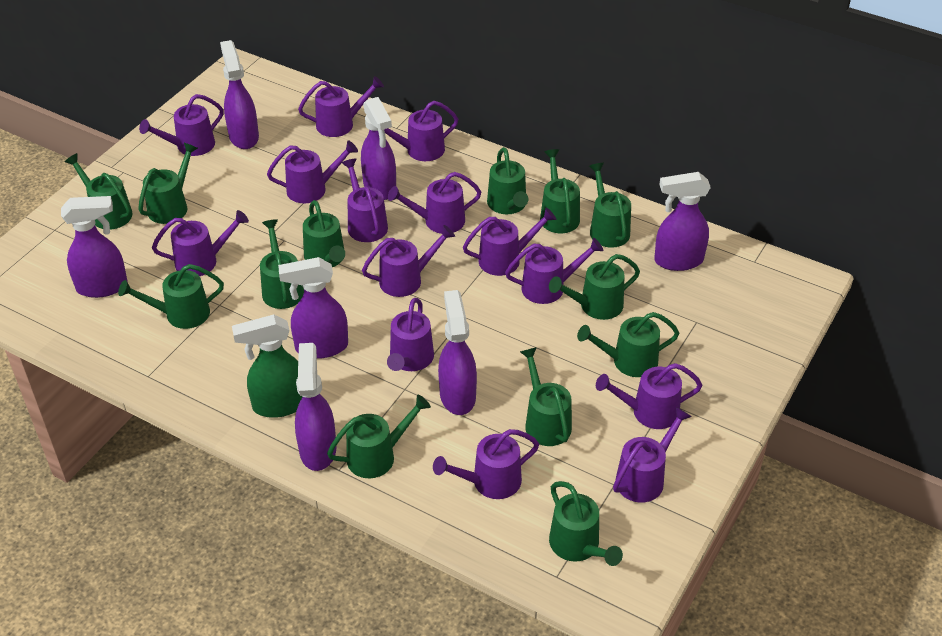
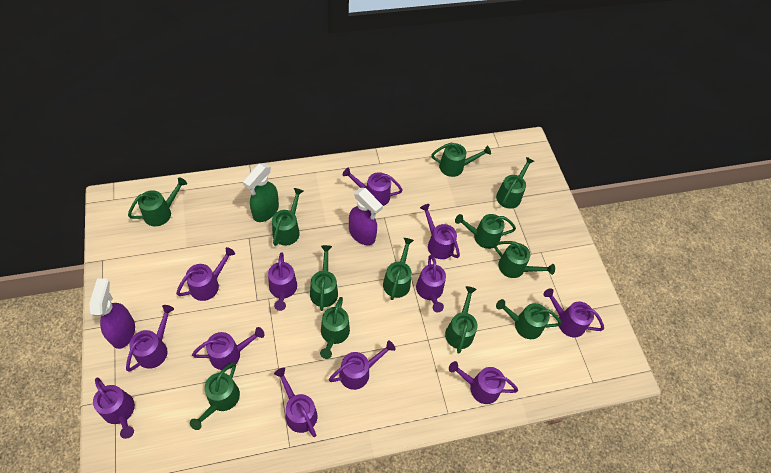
green watering can: 13 -> 12
purple spray bottle: 7 -> 2
purple watering can: 14 -> 12

